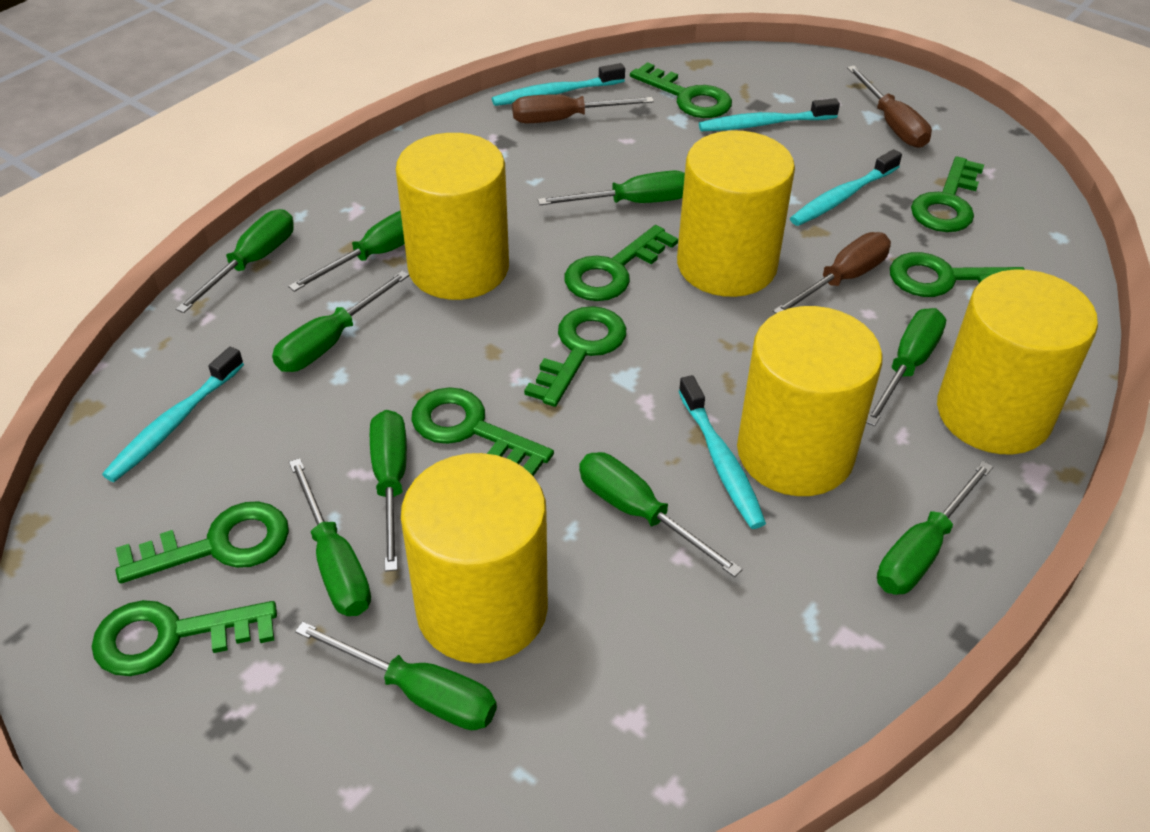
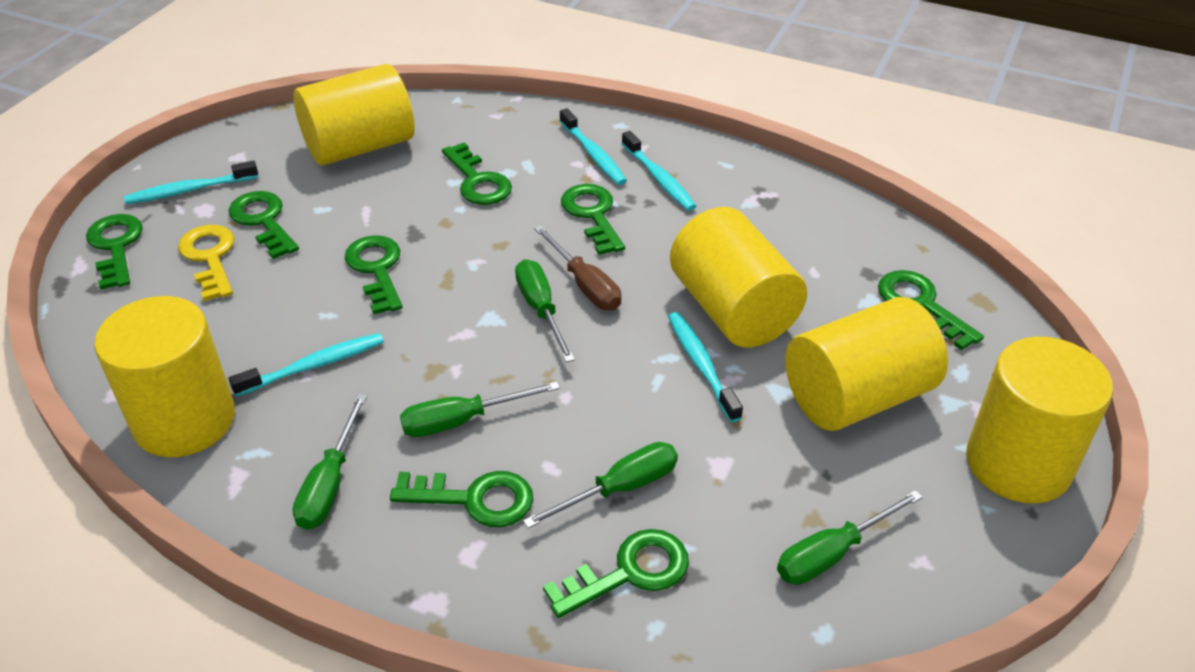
brown screwdriver: 3 -> 1
green screwdriver: 10 -> 5
yellow key: 0 -> 1

